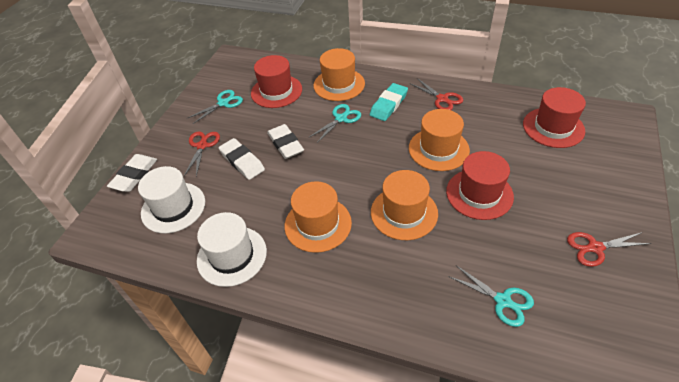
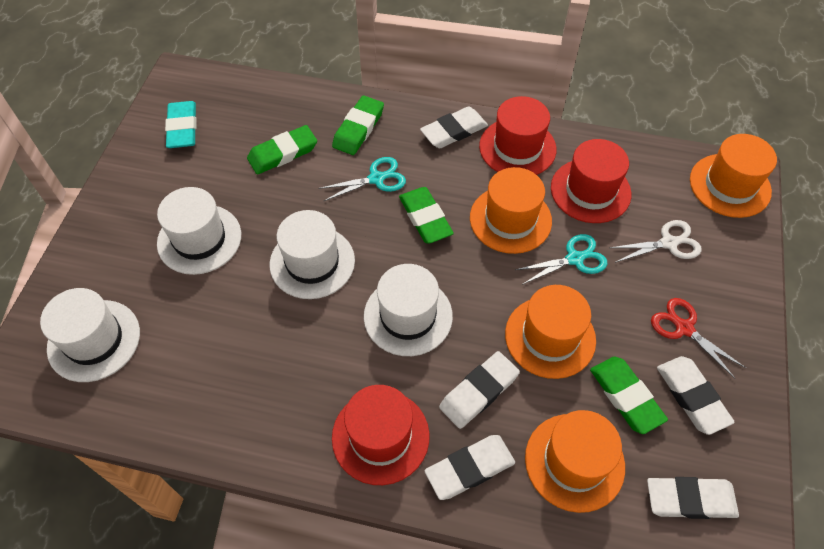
green eraser: 0 -> 4
red scissors: 3 -> 1
turquoise scissors: 3 -> 2
white eraser: 3 -> 5
white hat: 2 -> 4
white scissors: 0 -> 1

